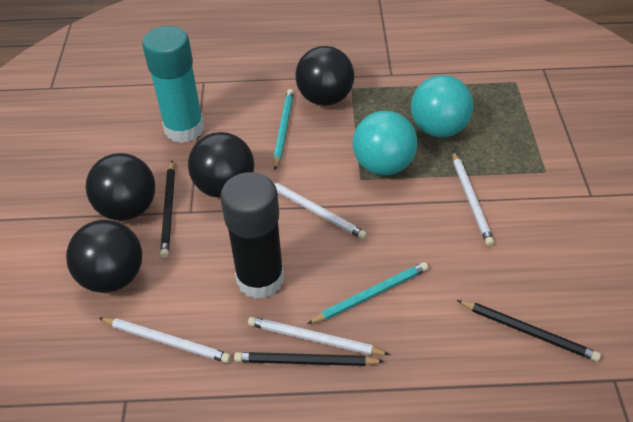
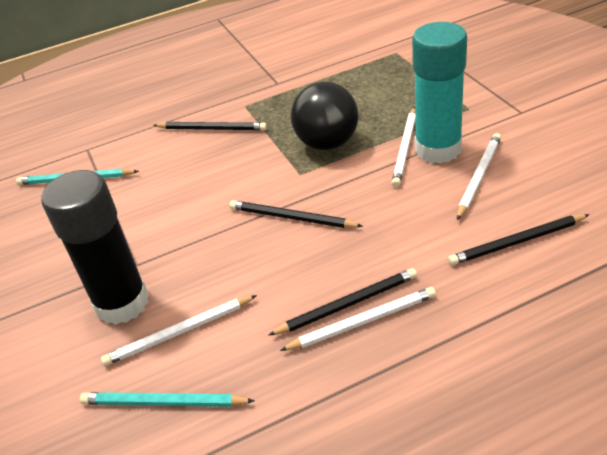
black ball: 4 -> 1
black pencil: 3 -> 4
turquoise ball: 2 -> 0

